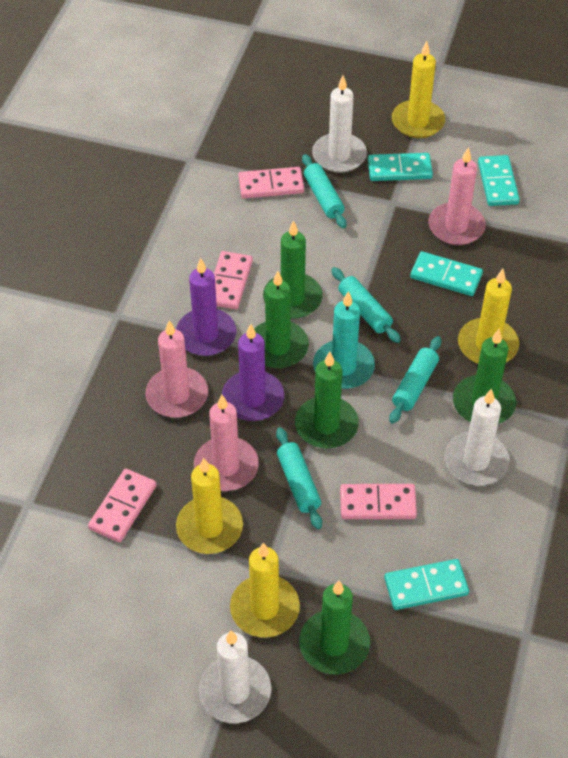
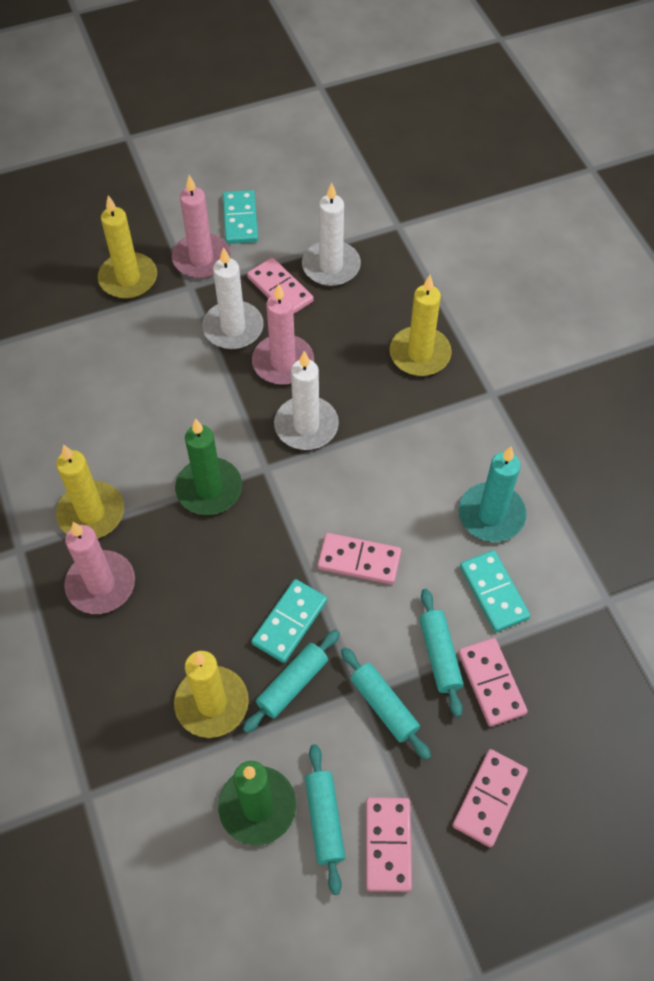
green candle: 5 -> 2
pink domino: 4 -> 5
purple candle: 2 -> 0
turquoise domino: 4 -> 3

